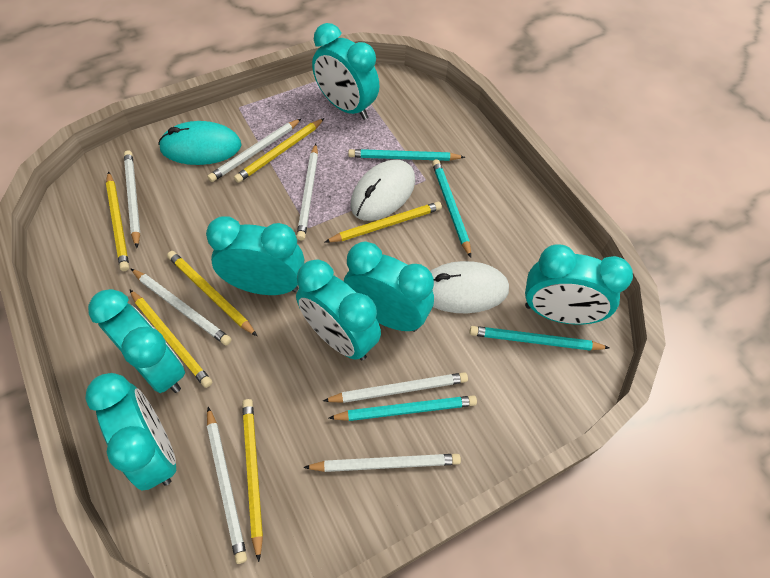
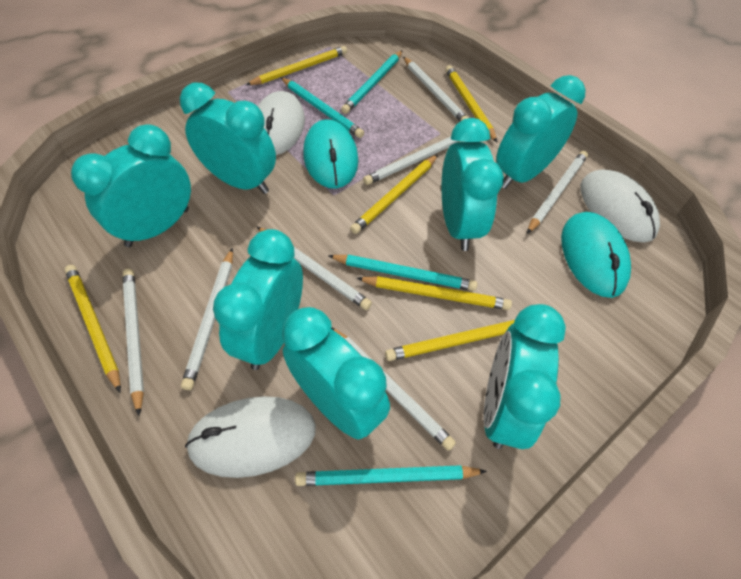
turquoise mouse: 1 -> 2
white mouse: 2 -> 3

